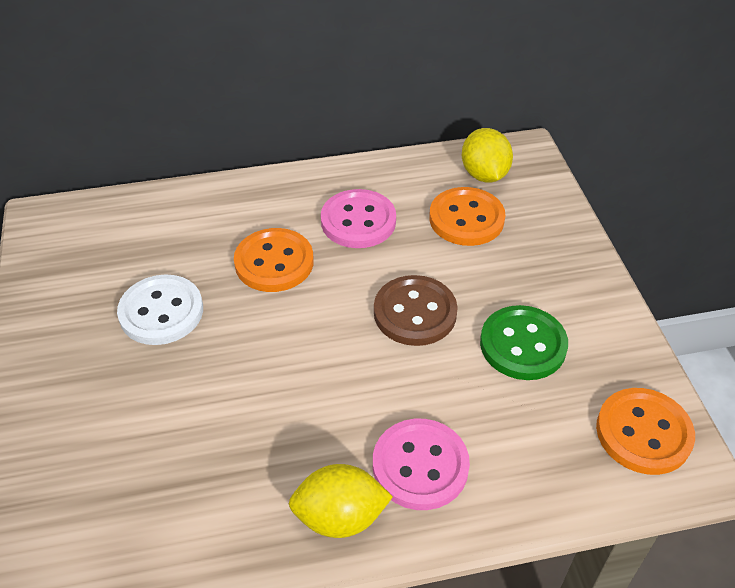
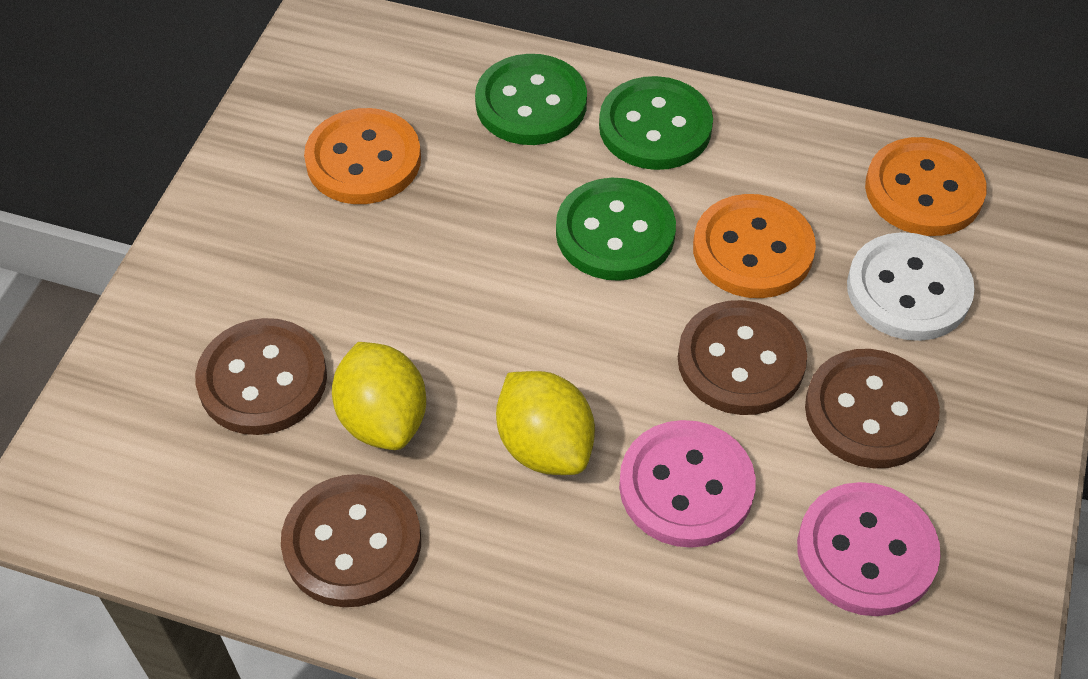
brown button: 1 -> 4
green button: 1 -> 3

